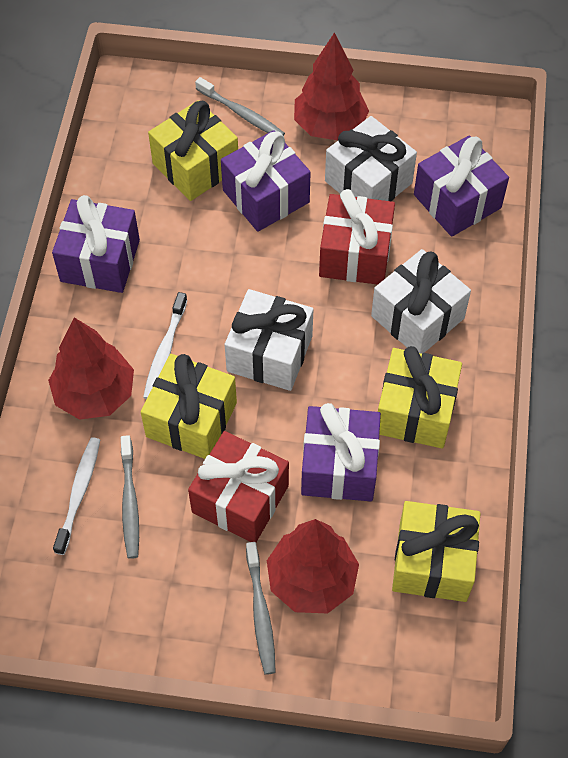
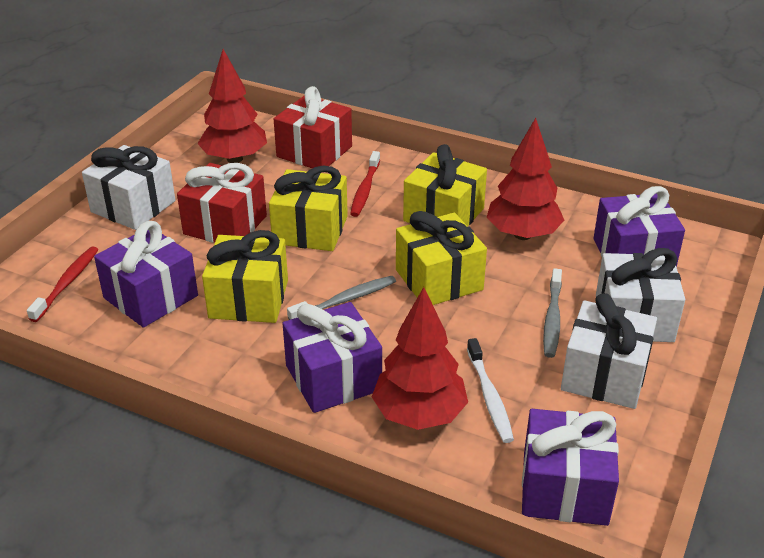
grey toothbrush: 3 -> 2
red toothbrush: 0 -> 2
white toothbrush: 2 -> 1

